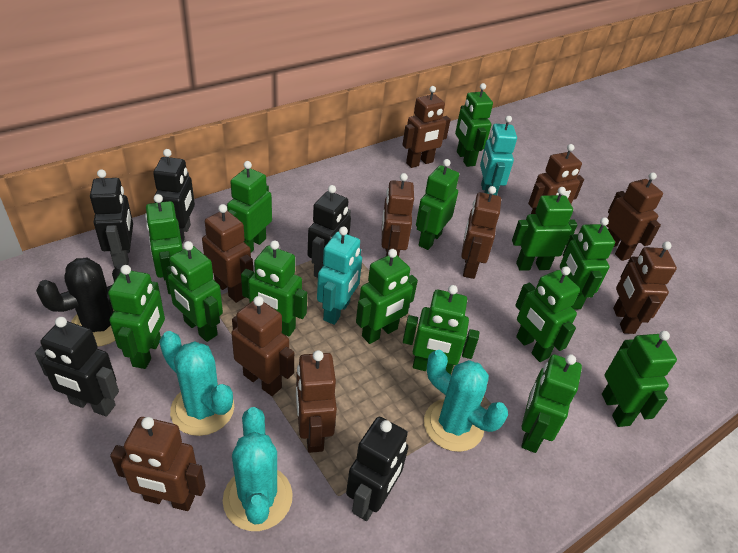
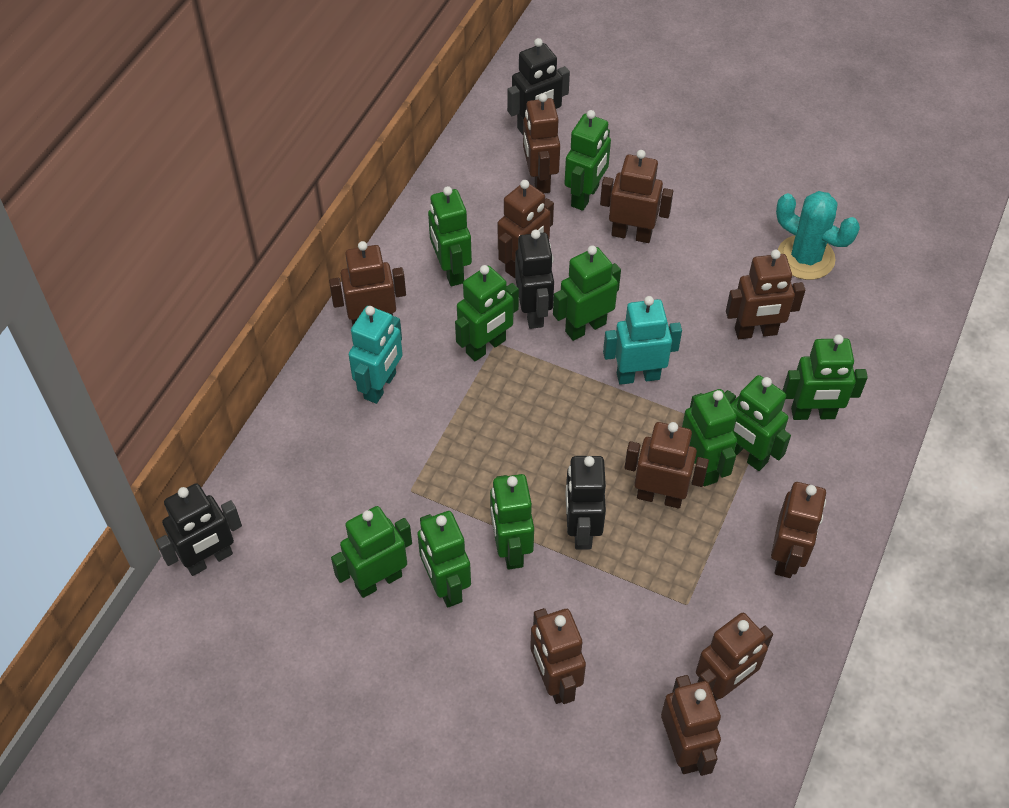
black cactus: 1 -> 0
black robot: 5 -> 4
green robot: 14 -> 10
turquoise cactus: 3 -> 1

